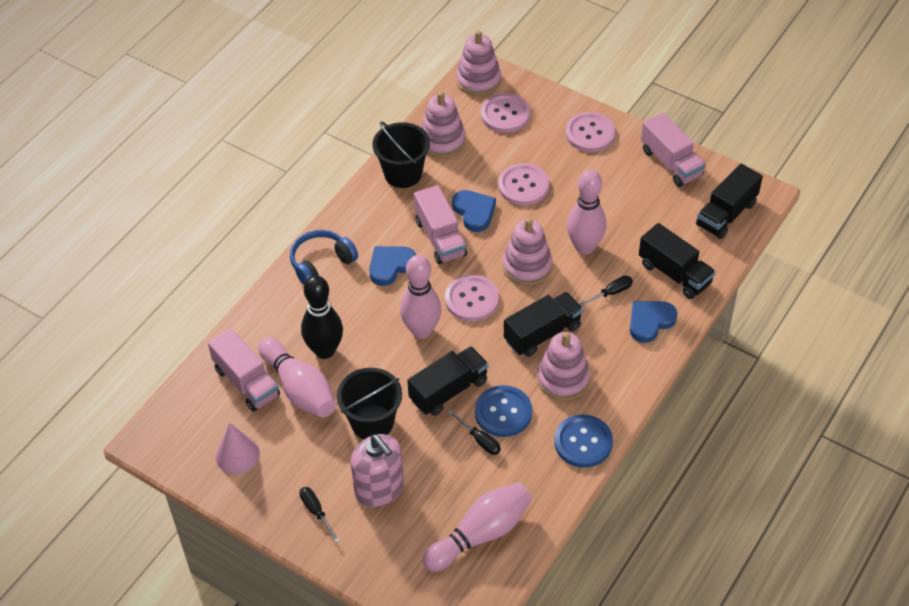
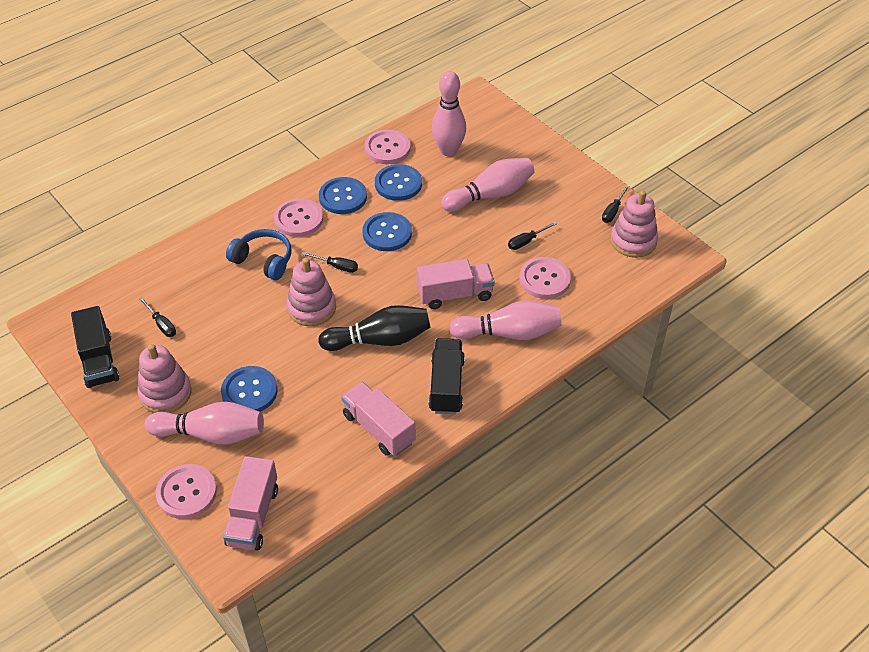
black bucket: 2 -> 0
black screwdriver: 3 -> 4
black truck: 4 -> 2
blue button: 2 -> 4
blue heart: 3 -> 0
pink cone: 1 -> 0
pink soap dispenser: 1 -> 0
pink stacking toy: 4 -> 3

